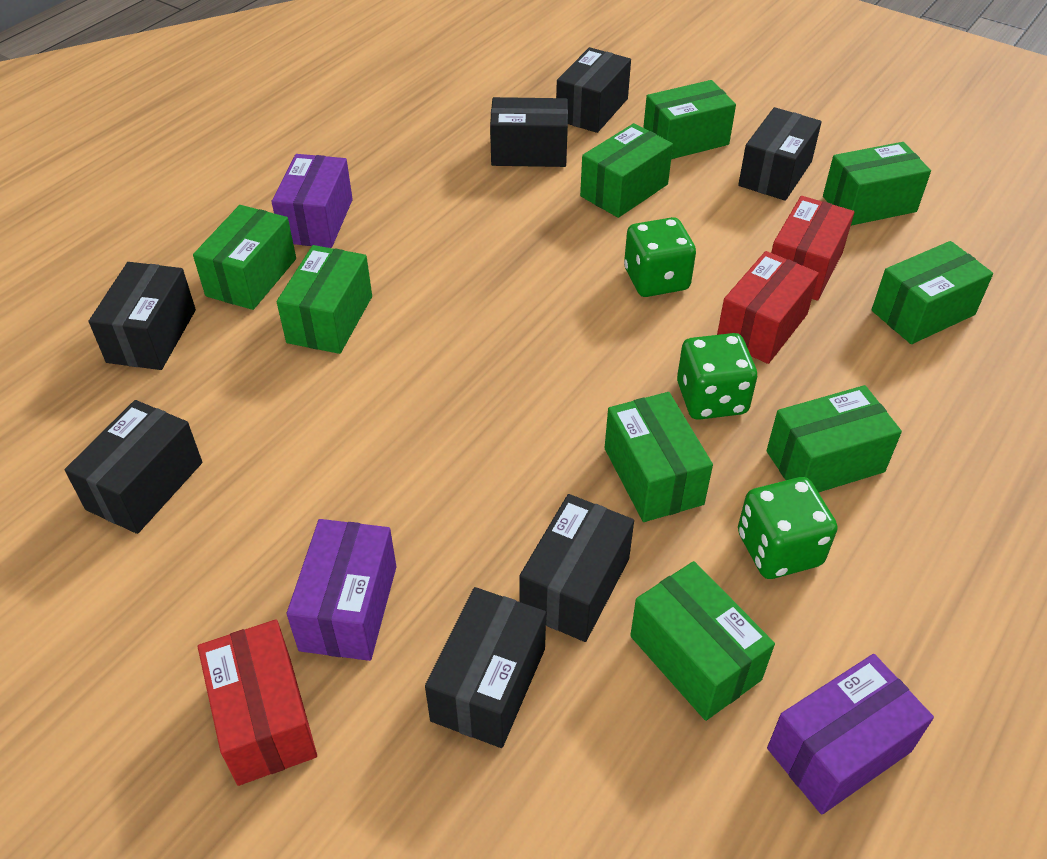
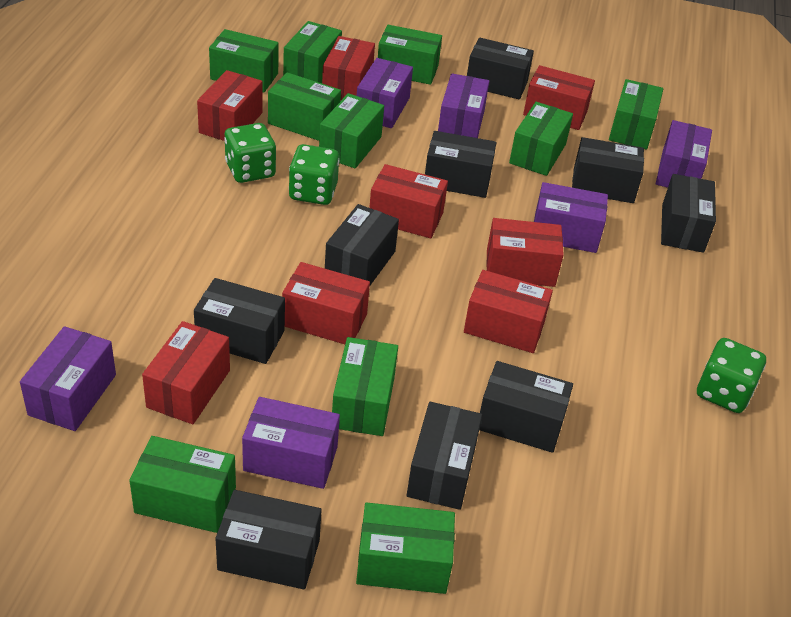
black box: 7 -> 9
green box: 9 -> 10
purple box: 3 -> 6
red box: 3 -> 8

